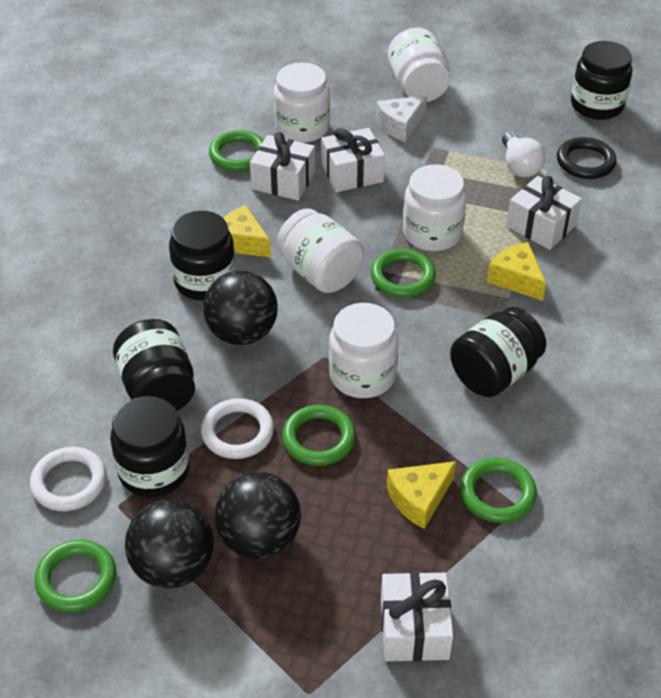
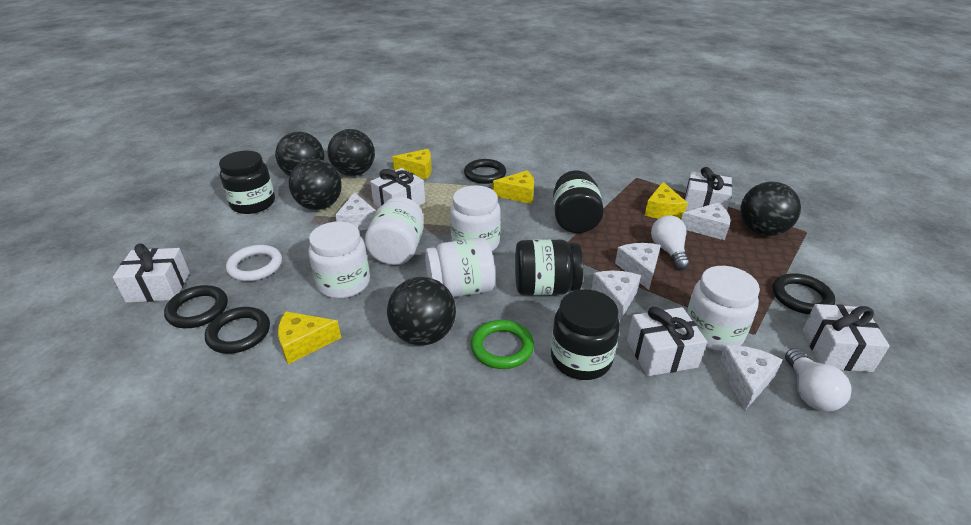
black ball: 3 -> 5
black jar: 5 -> 4
black ring: 1 -> 4
green ring: 5 -> 1
white cheese: 1 -> 5
white gift: 4 -> 5
white light bulb: 1 -> 2
white ring: 2 -> 1
yellow cheese: 3 -> 4

